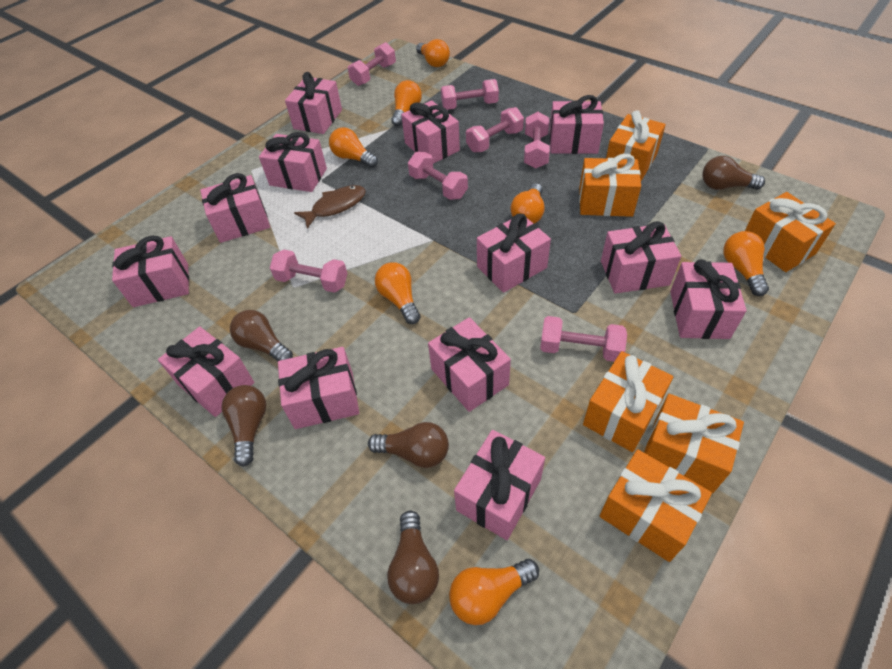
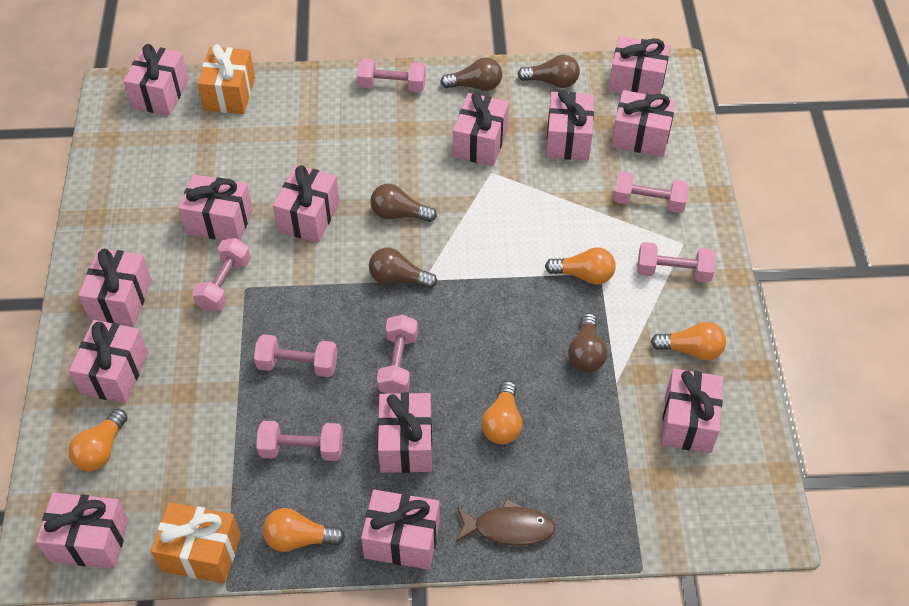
orange gift: 6 -> 2
orange light bulb: 7 -> 5

